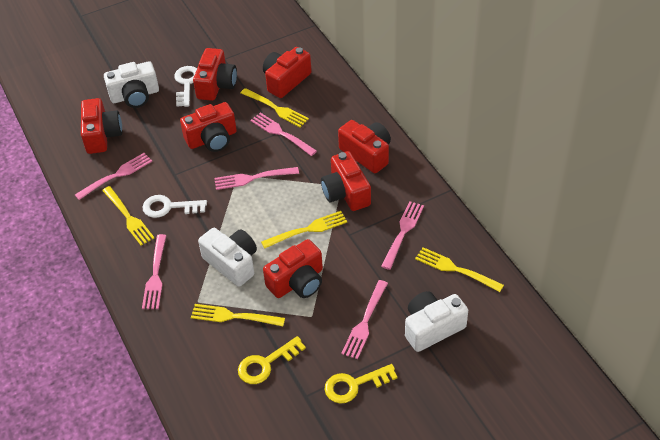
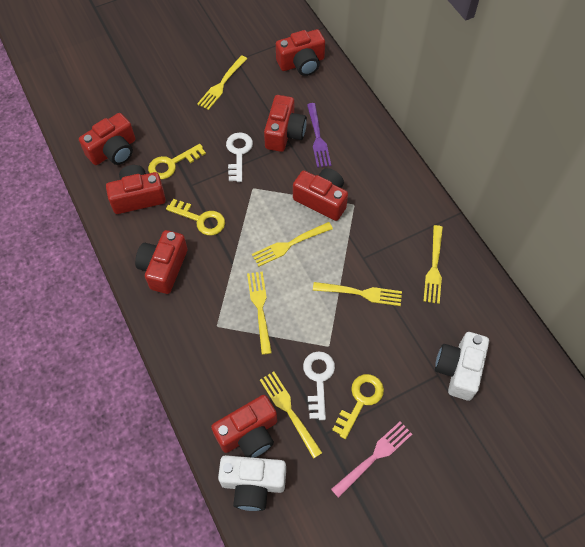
pink fork: 6 -> 1
purple fork: 0 -> 1
white camera: 3 -> 2
yellow fork: 5 -> 6
yellow key: 2 -> 3

